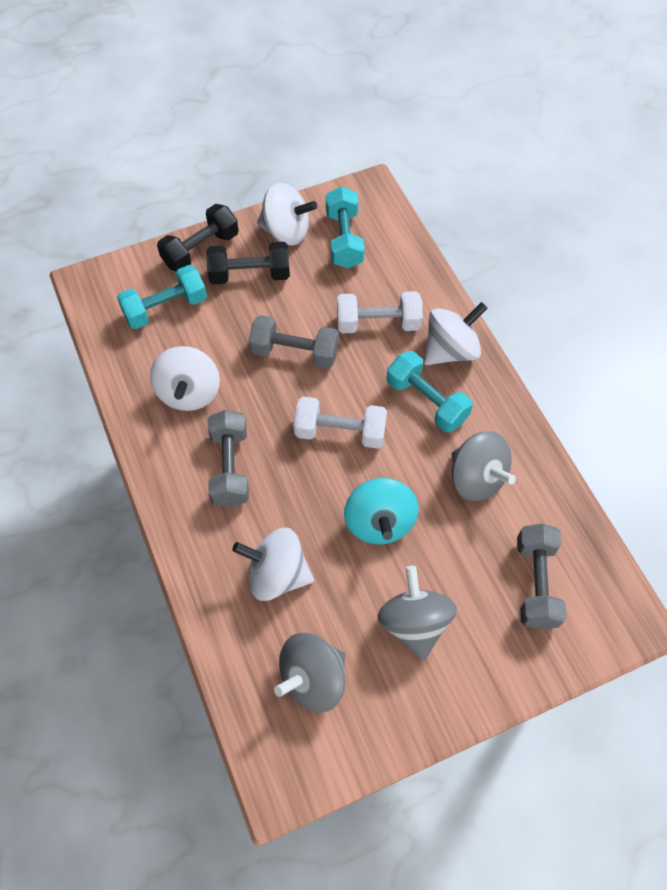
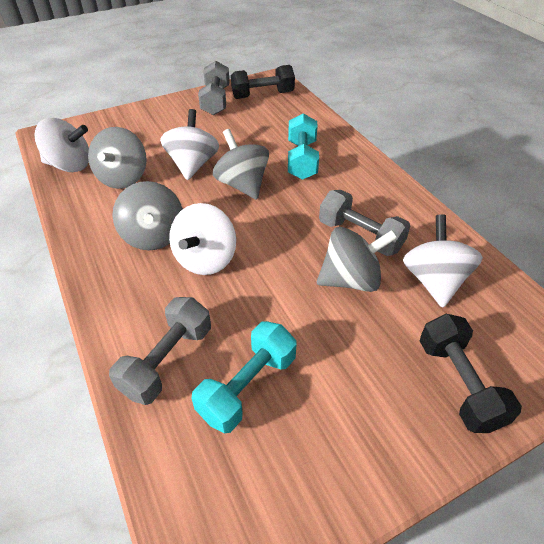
grey spinning top: 3 -> 4
turquoise dumbbell: 3 -> 2
turquoise spinning top: 1 -> 0
white dumbbell: 2 -> 0

